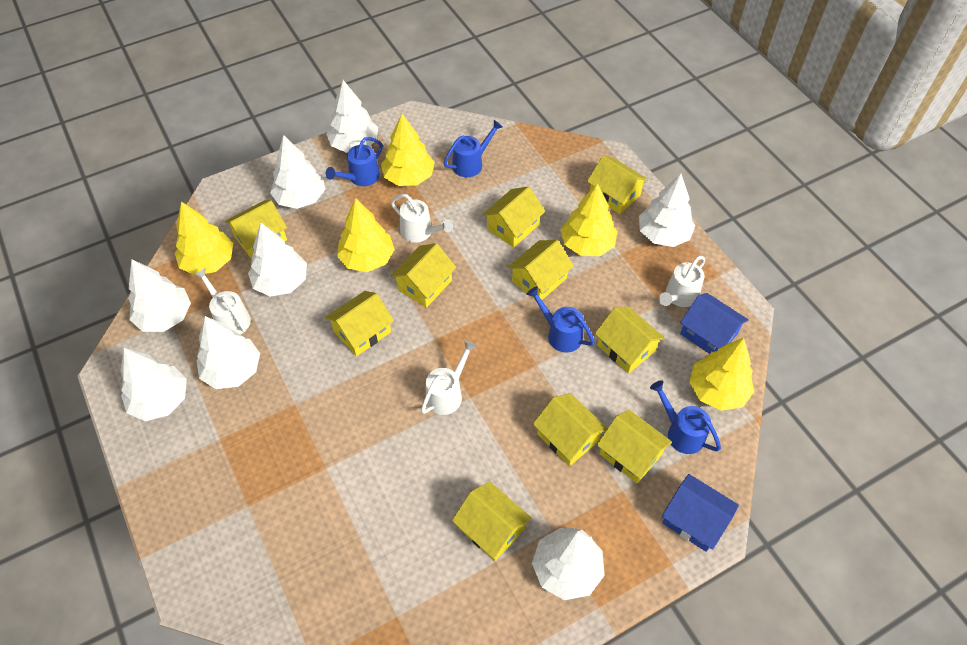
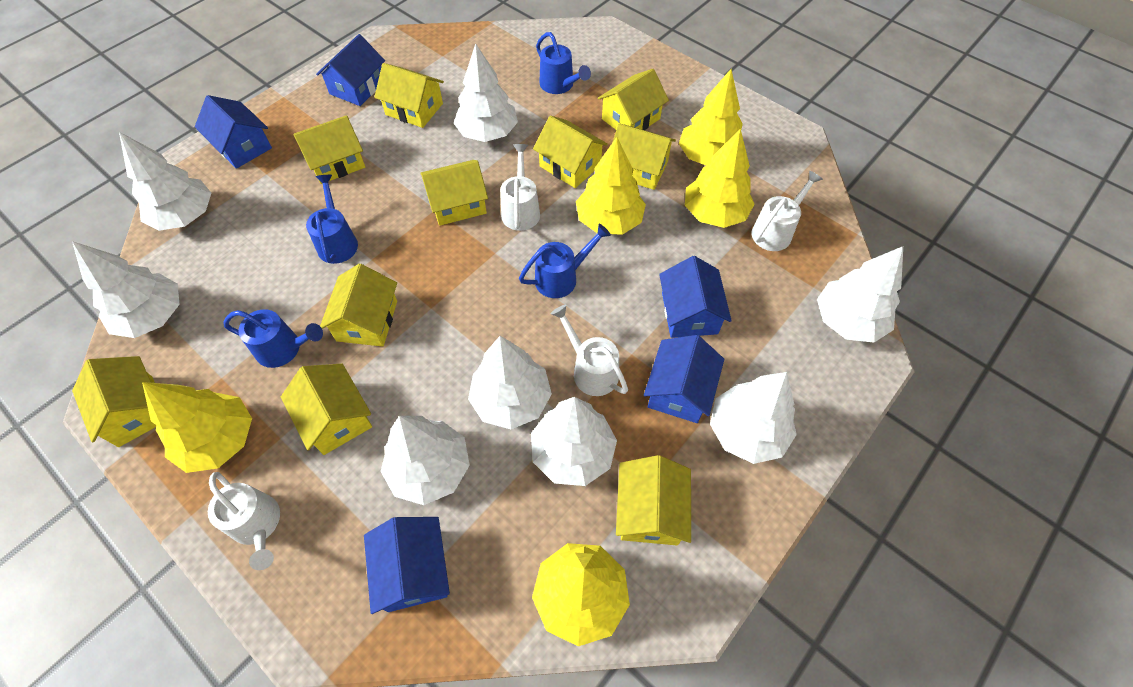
blue house: 2 -> 5

